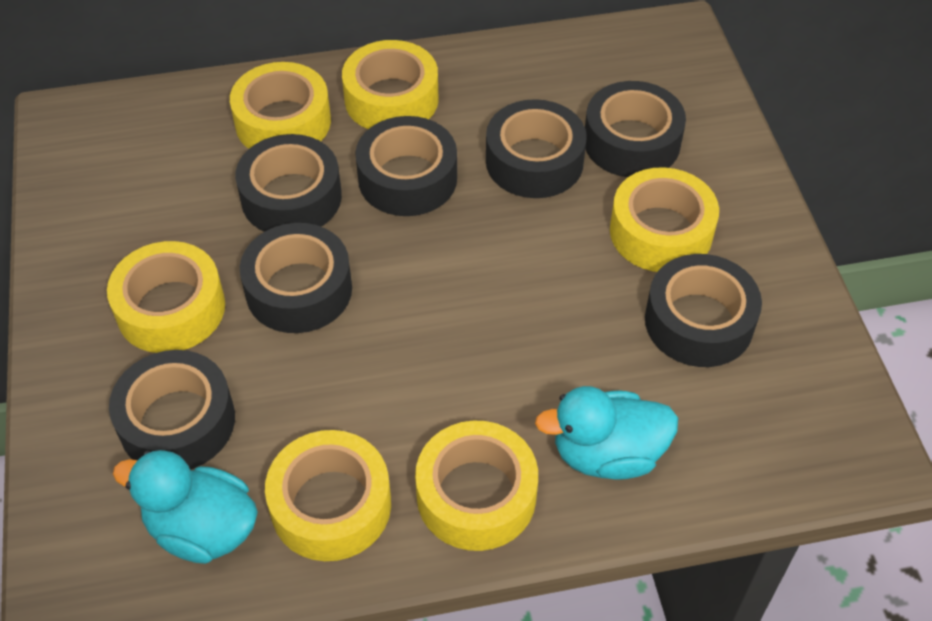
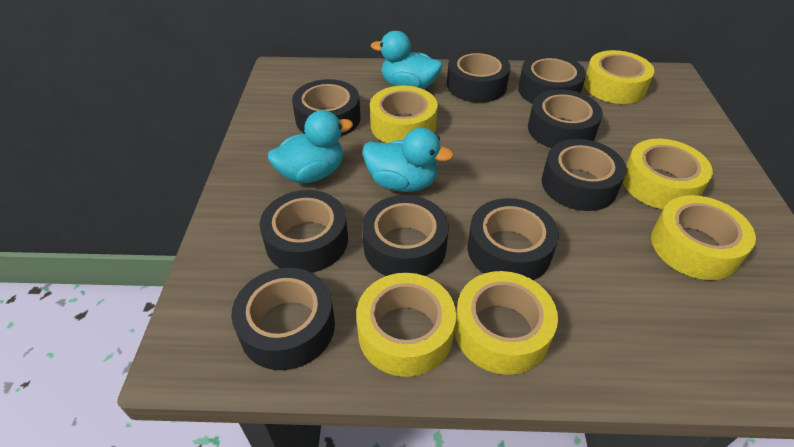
black tape: 7 -> 9
turquoise duck: 2 -> 3

